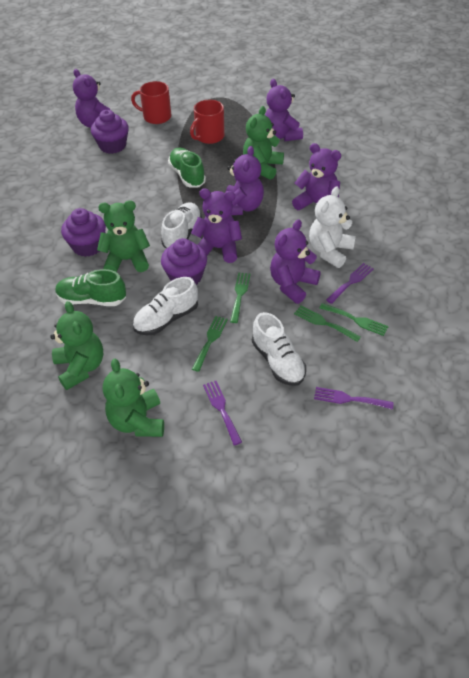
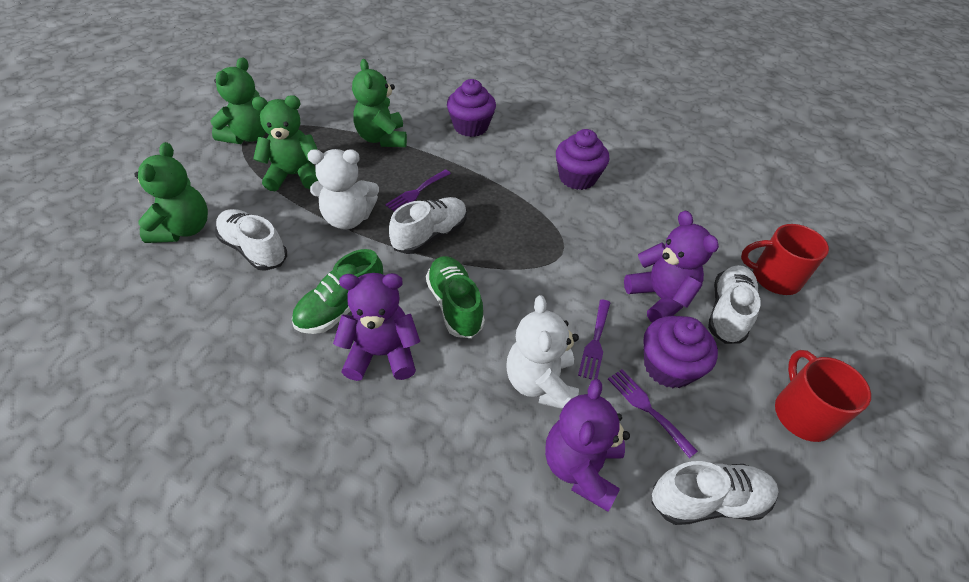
green fork: 4 -> 0
purple teddy bear: 6 -> 3
white shoe: 3 -> 4
white teddy bear: 1 -> 2

